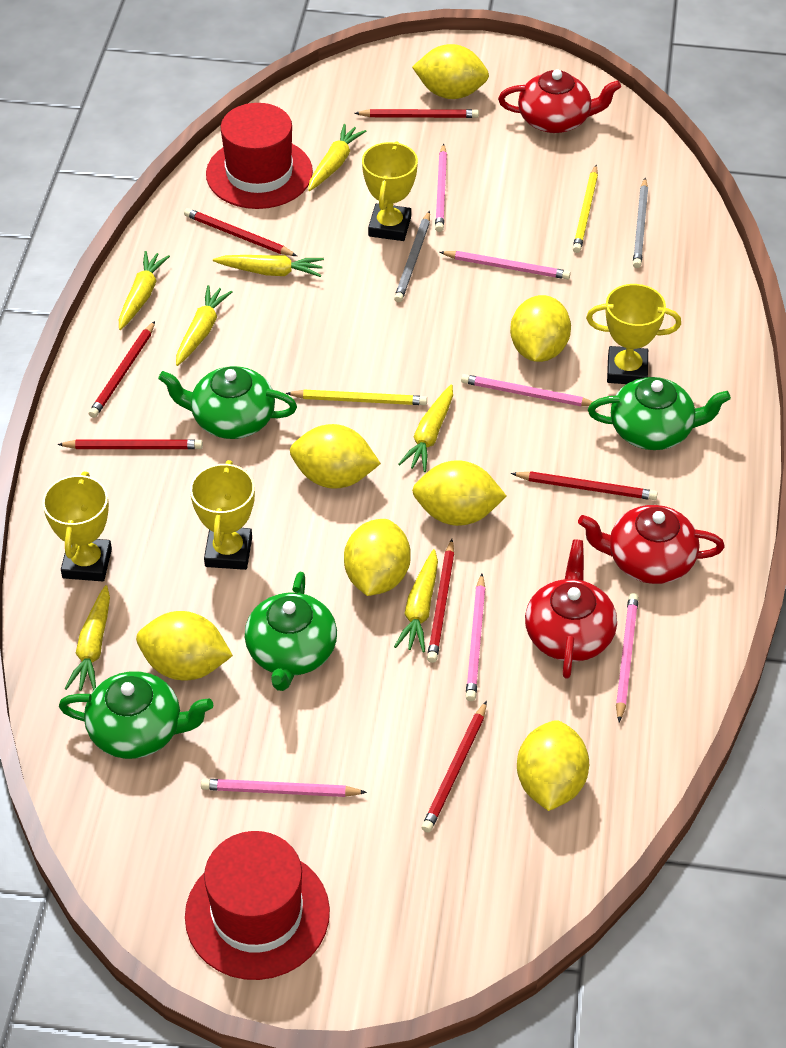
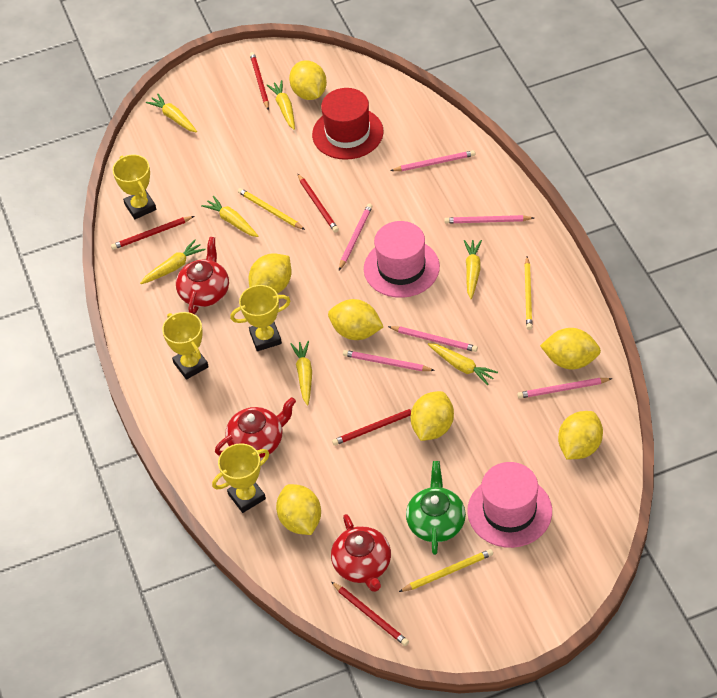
green teapot: 4 -> 1
grey pencil: 2 -> 0
pink hat: 0 -> 2
red hat: 2 -> 1
red pencil: 7 -> 5
yellow pencil: 2 -> 3

